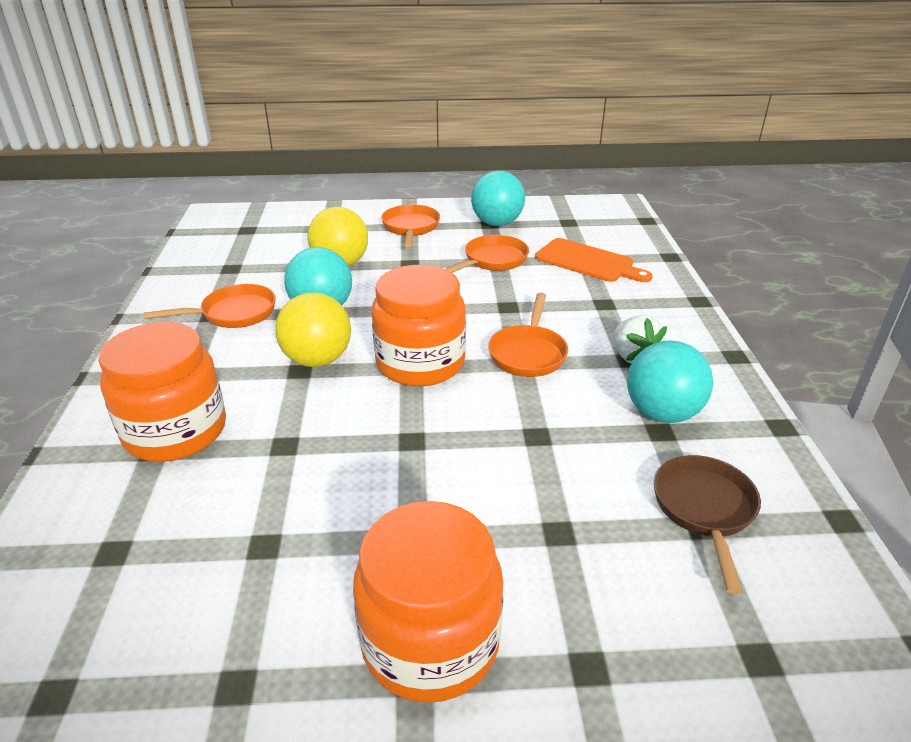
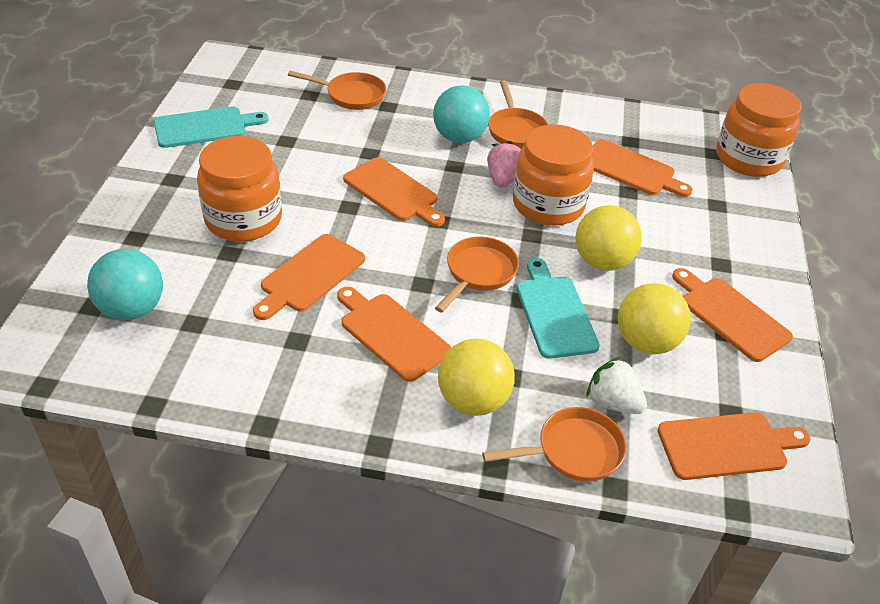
brown pan: 1 -> 0
orange cutting board: 1 -> 6
pink strawberry: 0 -> 1
turquoise ball: 3 -> 2
turquoise cutting board: 0 -> 2
yellow ball: 2 -> 3

